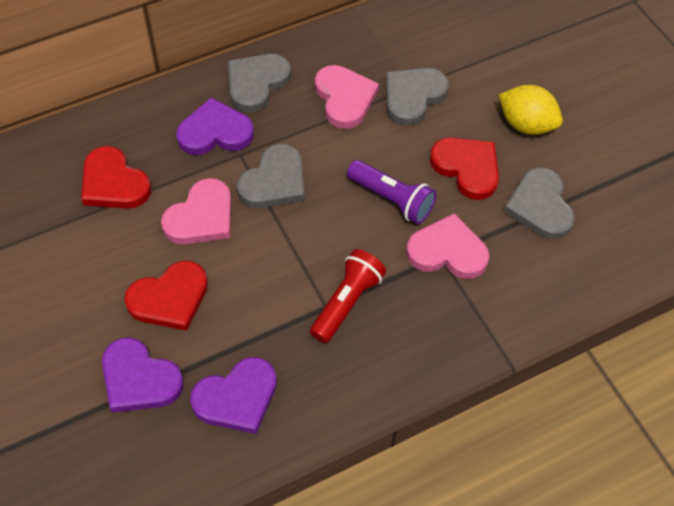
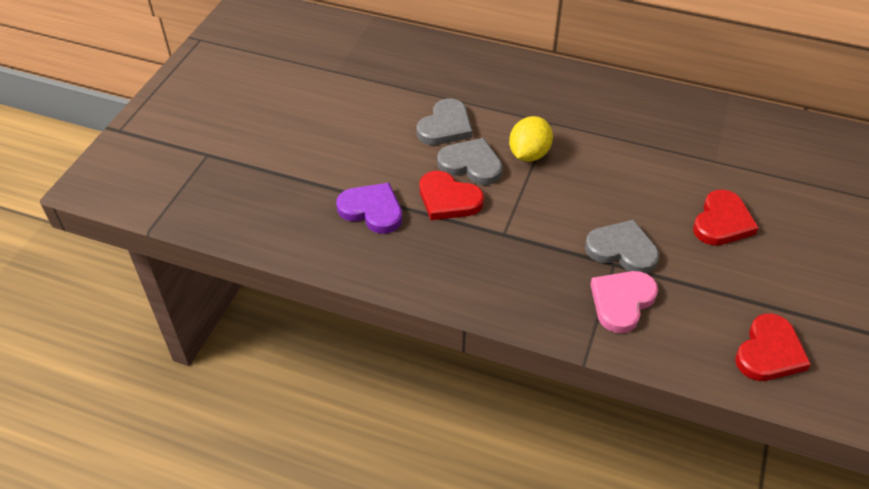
grey heart: 4 -> 3
pink heart: 3 -> 1
purple flashlight: 1 -> 0
purple heart: 3 -> 1
red flashlight: 1 -> 0

